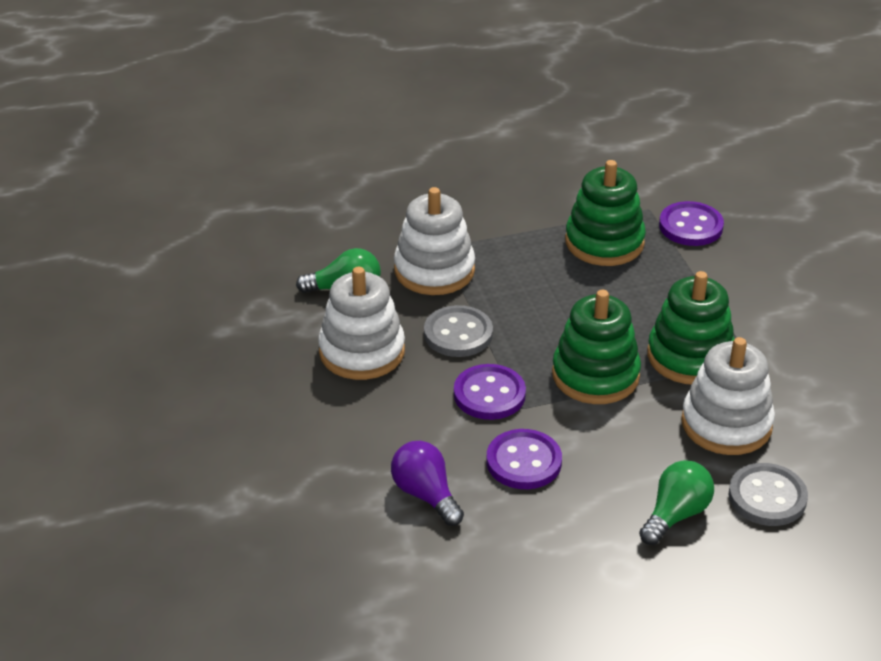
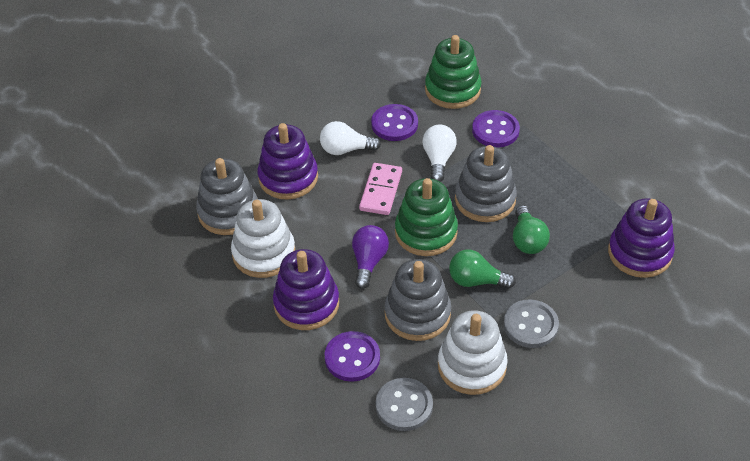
green stacking toy: 3 -> 2
grey stacking toy: 0 -> 3
pink domino: 0 -> 1
purple stacking toy: 0 -> 3
white light bulb: 0 -> 2
white stacking toy: 3 -> 2

